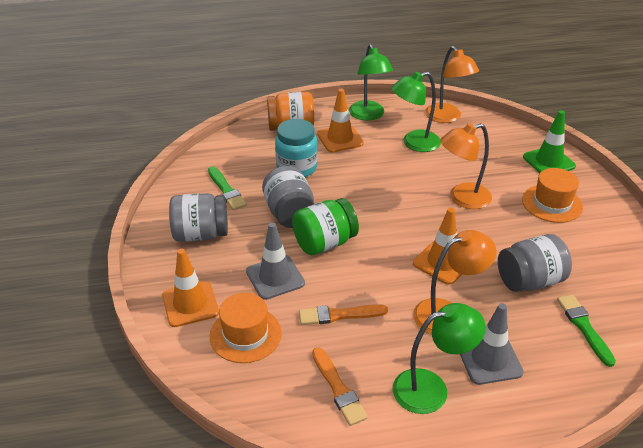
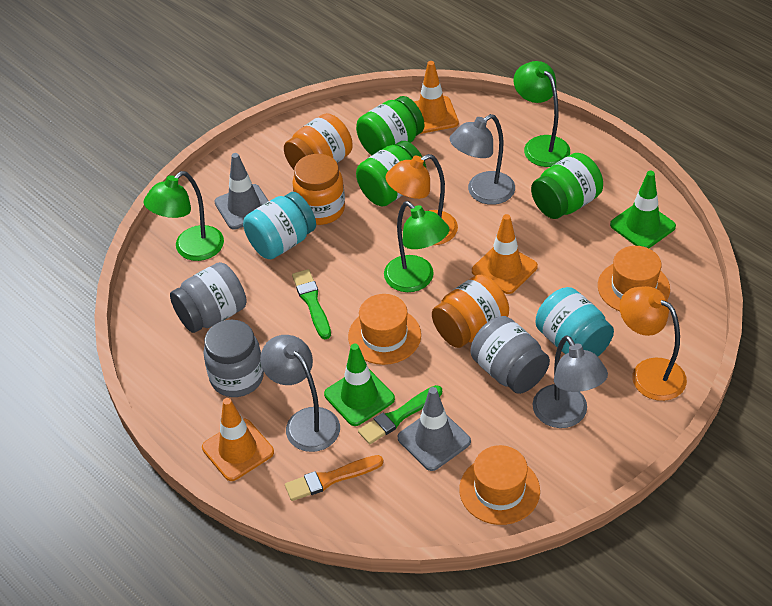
green jar: 1 -> 3
green traffic cone: 1 -> 2
grey lamp: 0 -> 3
orange brush: 2 -> 1
orange hat: 2 -> 3
orange jar: 1 -> 3
orange lamp: 3 -> 2
turquoise jar: 1 -> 2

